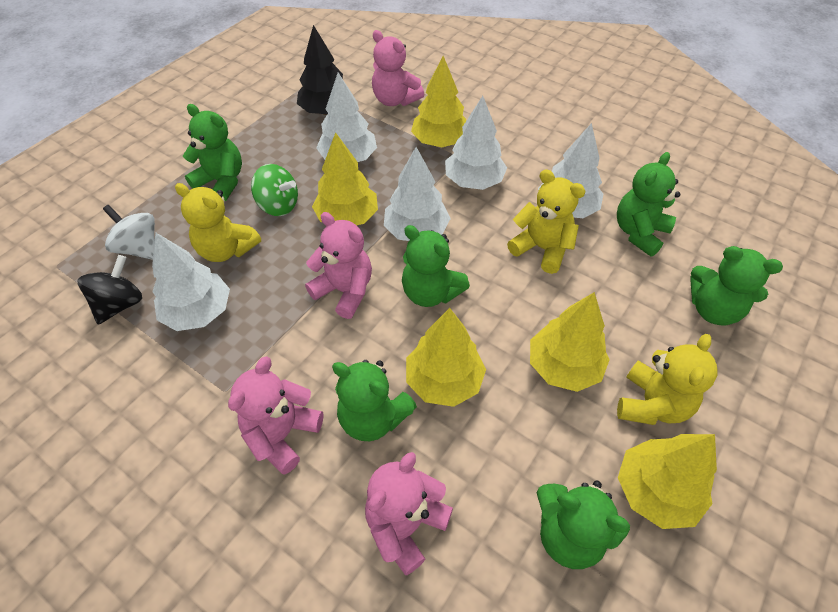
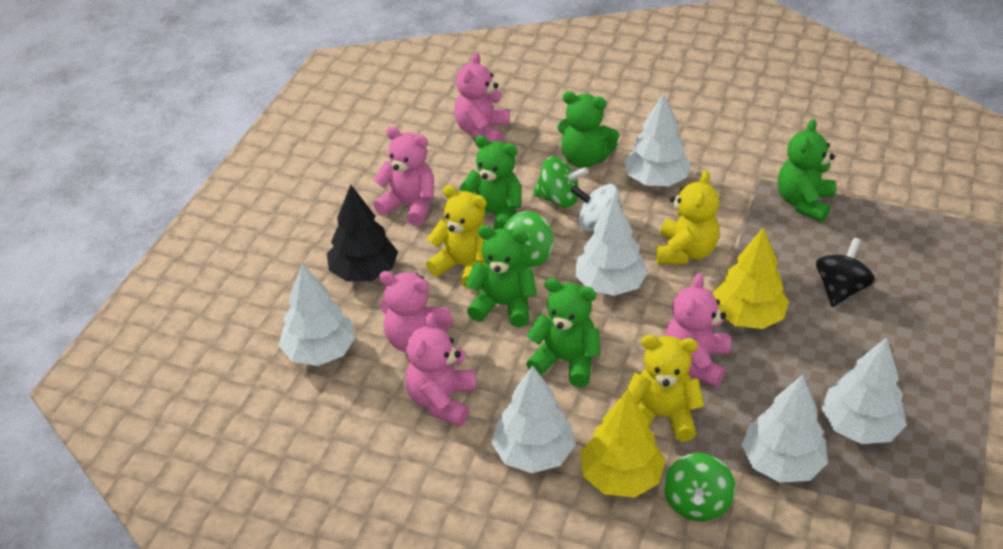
green spinning top: 1 -> 3
green teddy bear: 6 -> 5
pink teddy bear: 4 -> 5
white tree: 5 -> 6
yellow tree: 5 -> 2

